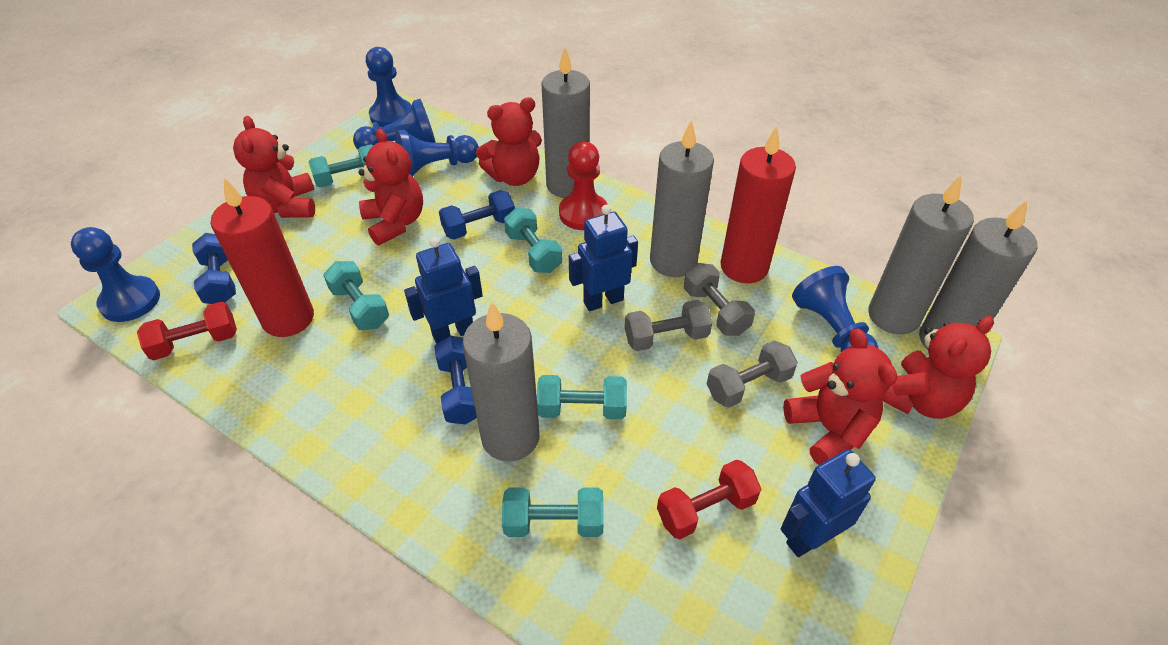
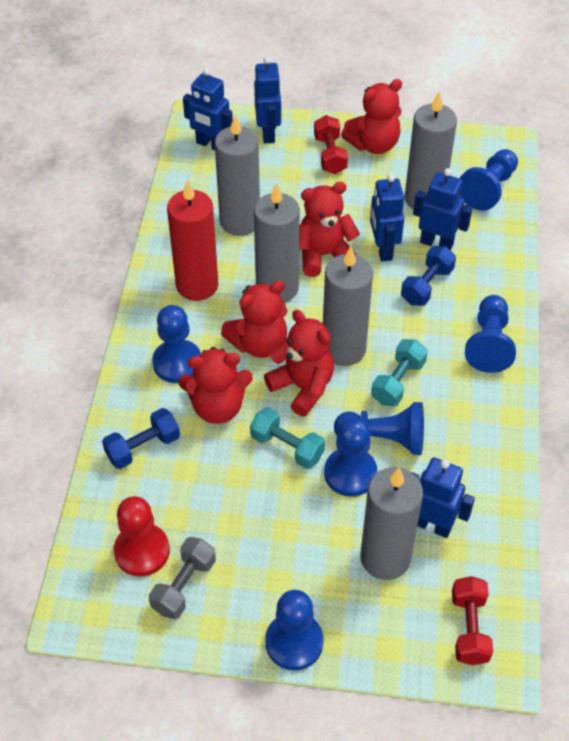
blue dumbbell: 3 -> 2
blue pawn: 5 -> 6
blue robot: 3 -> 5
grey dumbbell: 3 -> 1
red candle: 2 -> 1
turquoise dumbbell: 5 -> 2

